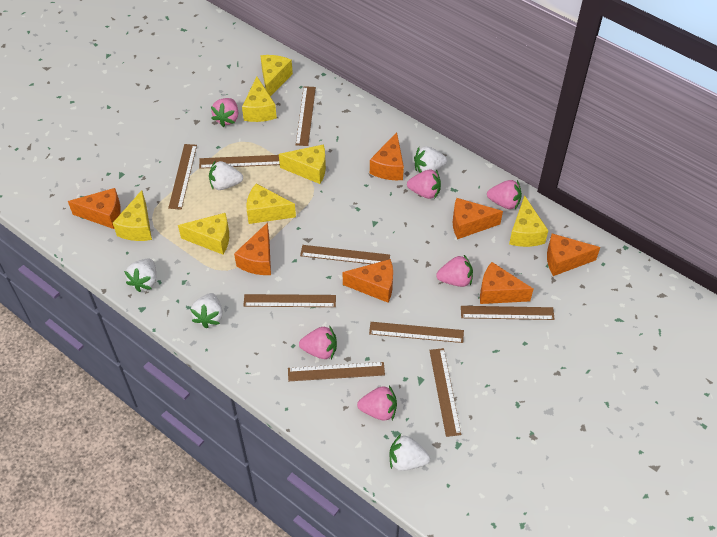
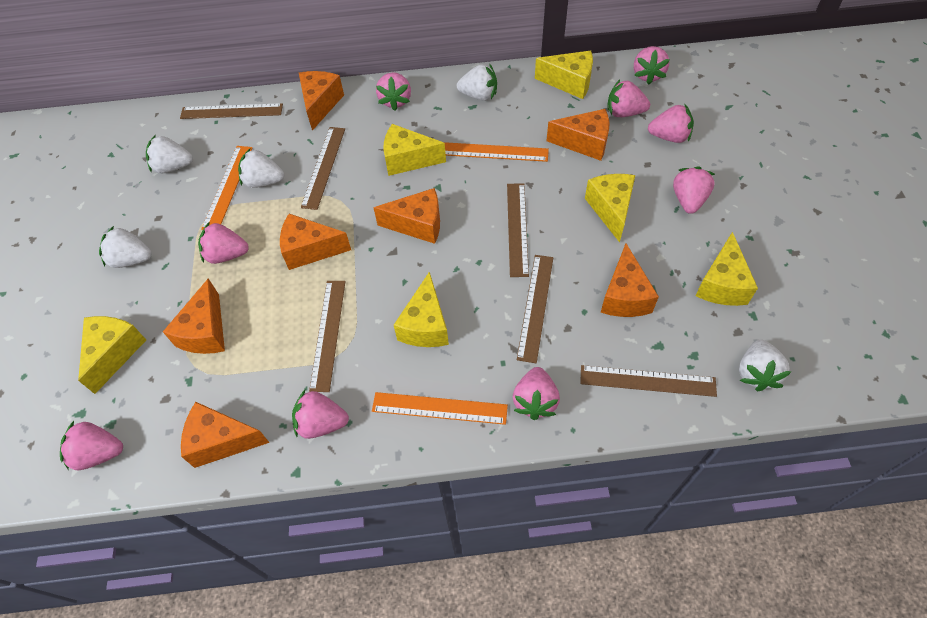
brown ruler: 9 -> 6
orange ruler: 0 -> 3
pink strawberry: 6 -> 9
yellow cheese: 7 -> 6

